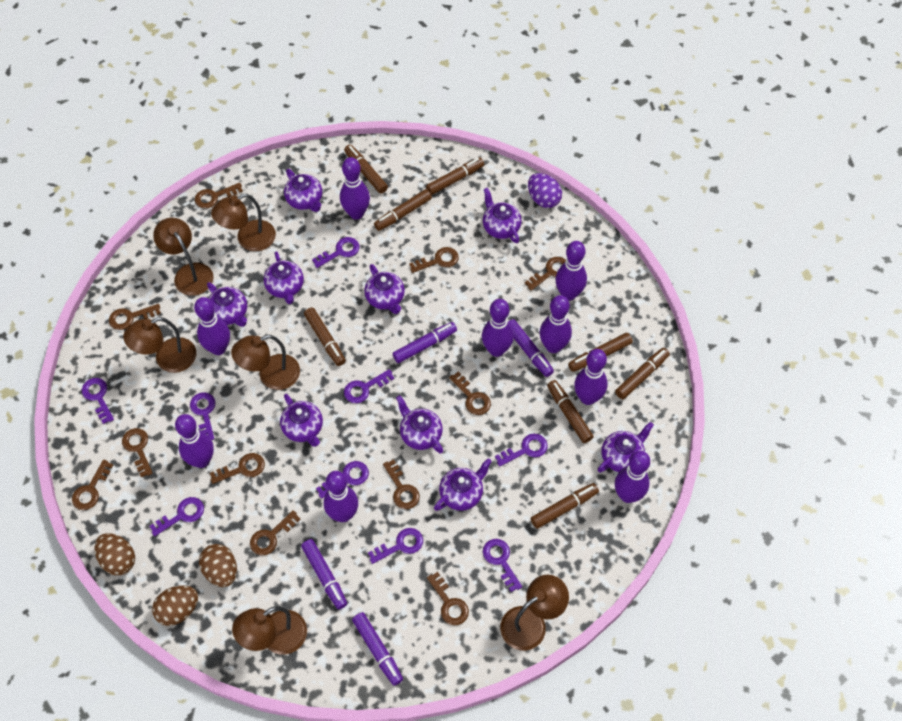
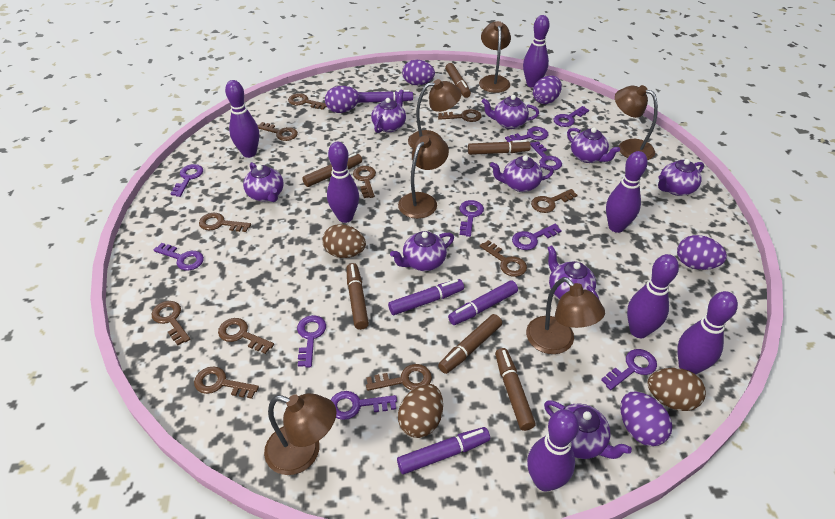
brown marker: 8 -> 6
purple bowling pin: 9 -> 7
purple egg: 1 -> 5
purple key: 9 -> 10

